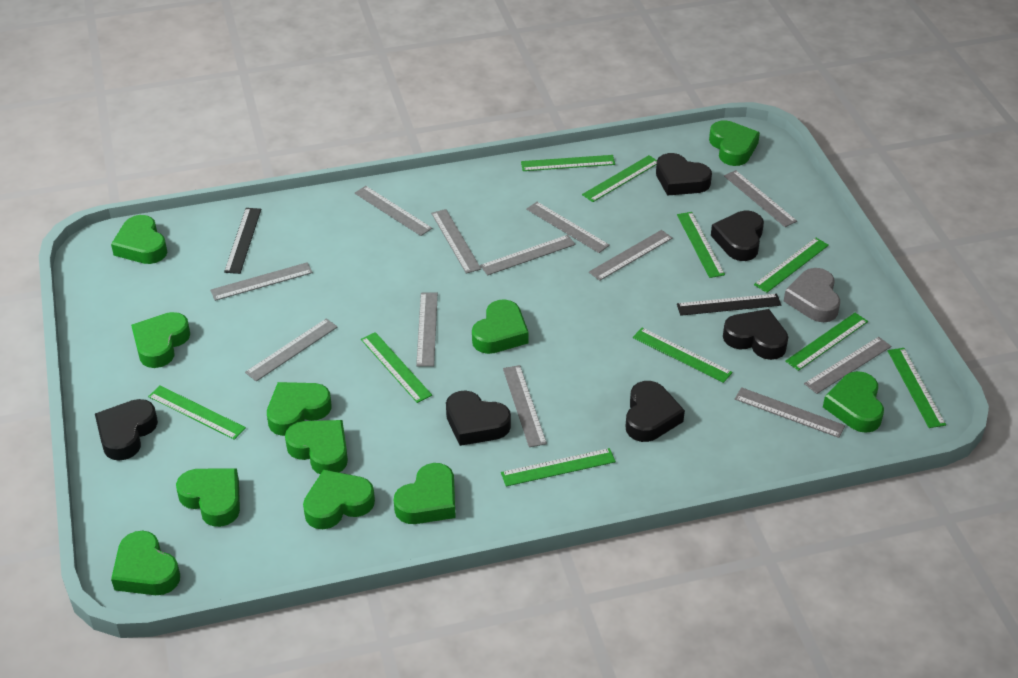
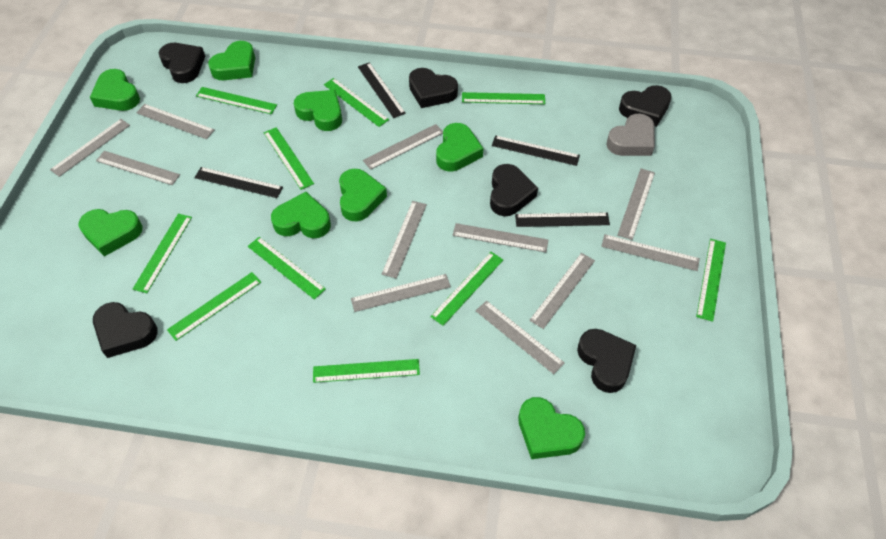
black ruler: 2 -> 4
green heart: 11 -> 8
grey ruler: 12 -> 11

